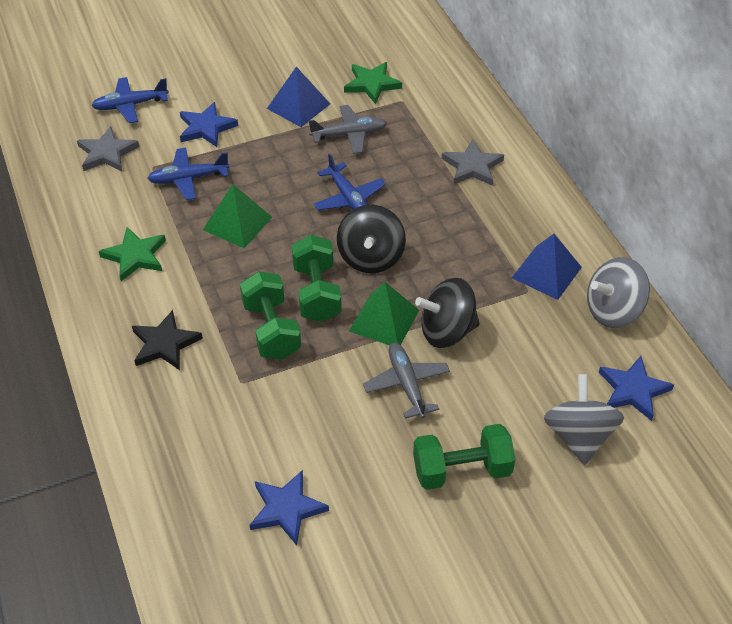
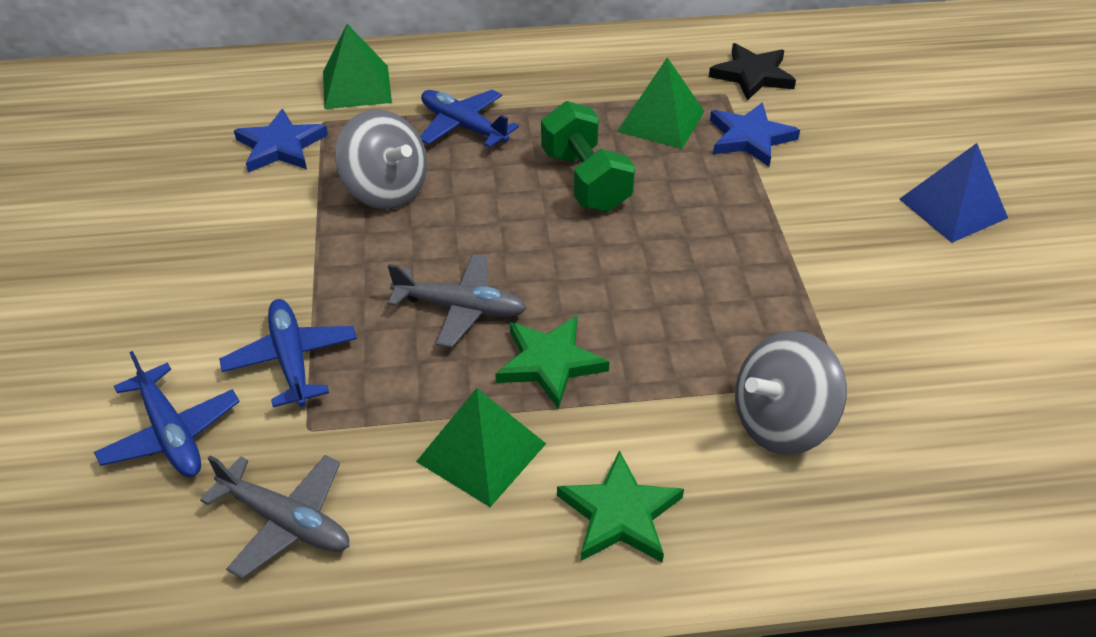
black spinning top: 2 -> 0
blue pyramid: 2 -> 1
blue star: 3 -> 2
green dumbbell: 3 -> 1
green pyramid: 2 -> 3
grey star: 2 -> 0

